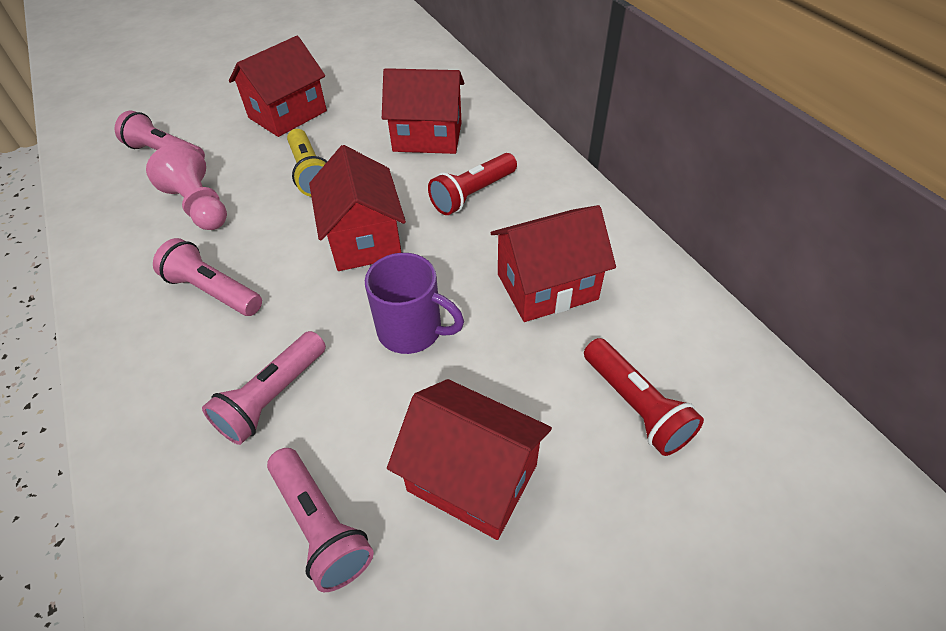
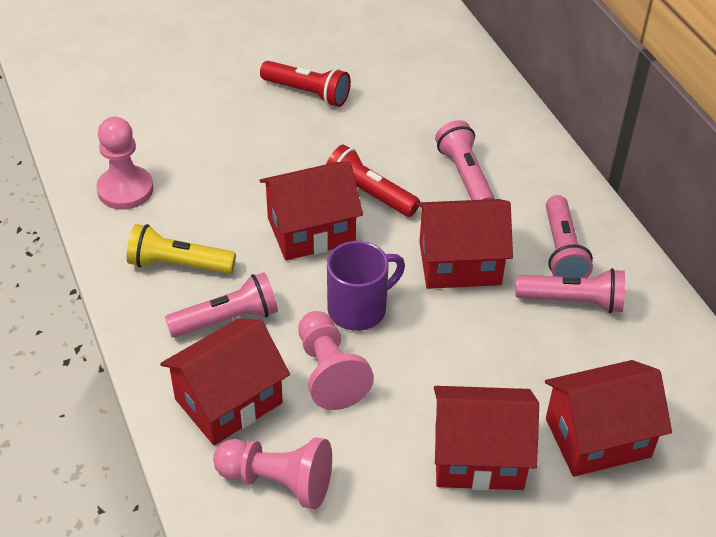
pink pawn: 1 -> 3

